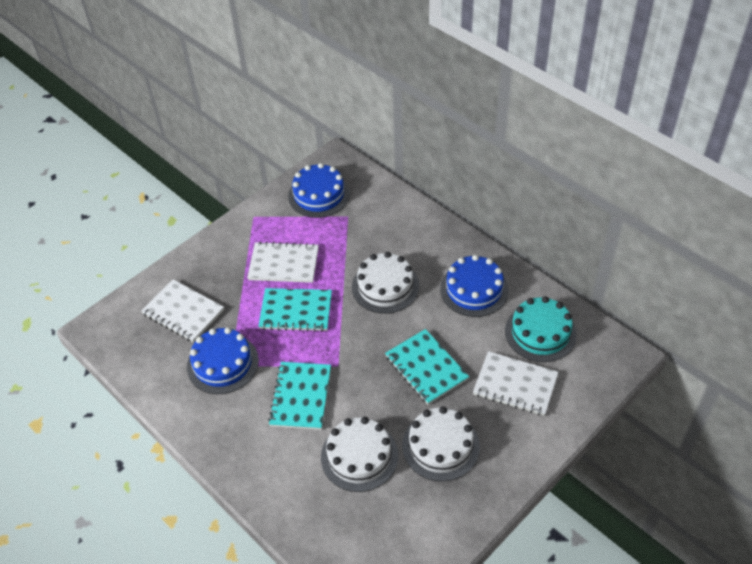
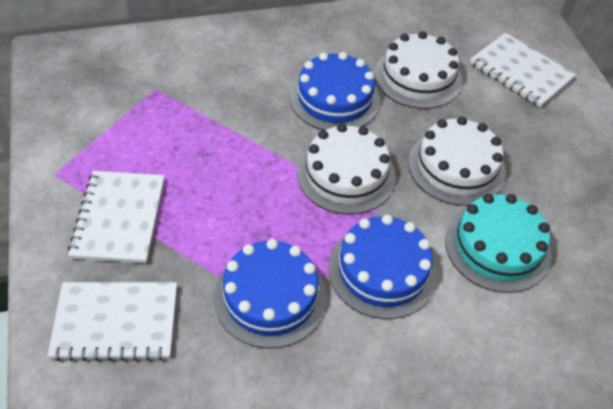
turquoise notebook: 3 -> 0

